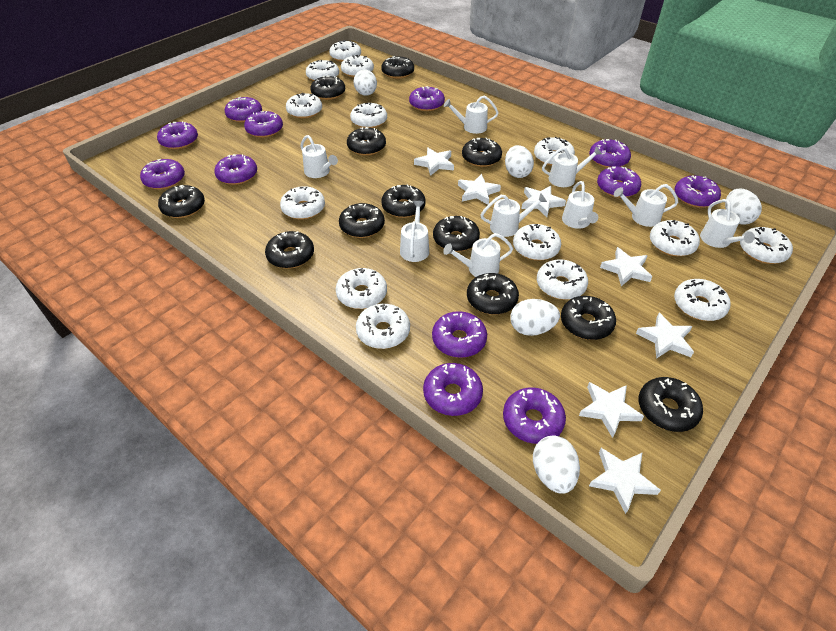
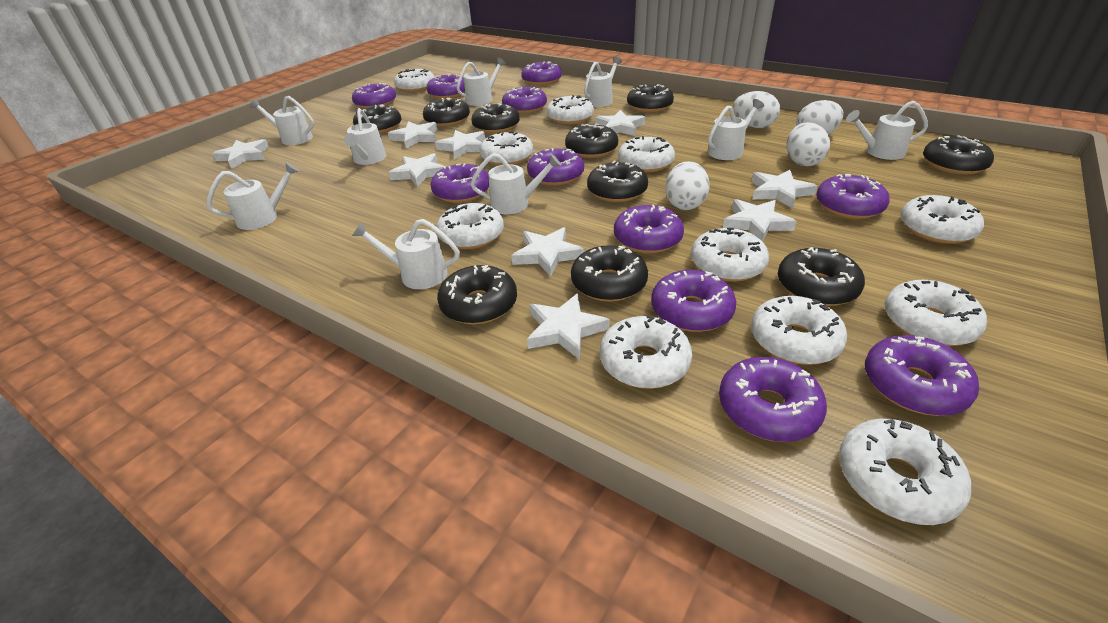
black donut: 12 -> 10
purple donut: 12 -> 11
white donut: 14 -> 11
white egg: 5 -> 4
white star: 7 -> 9

